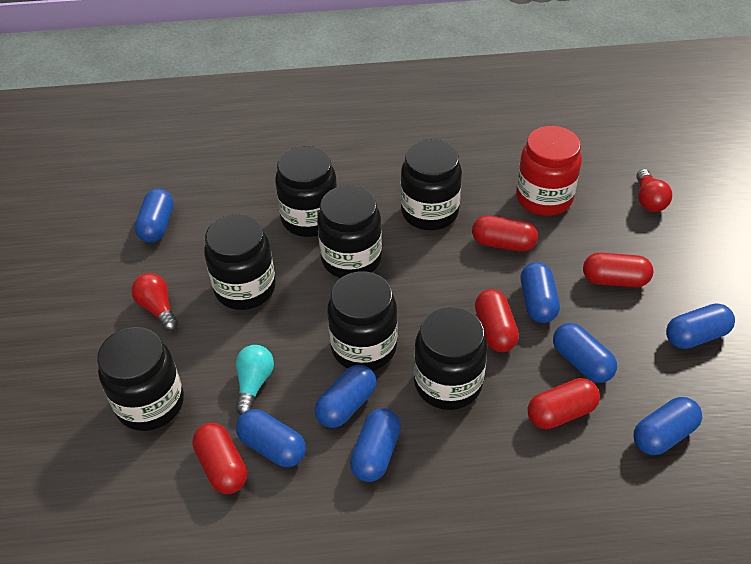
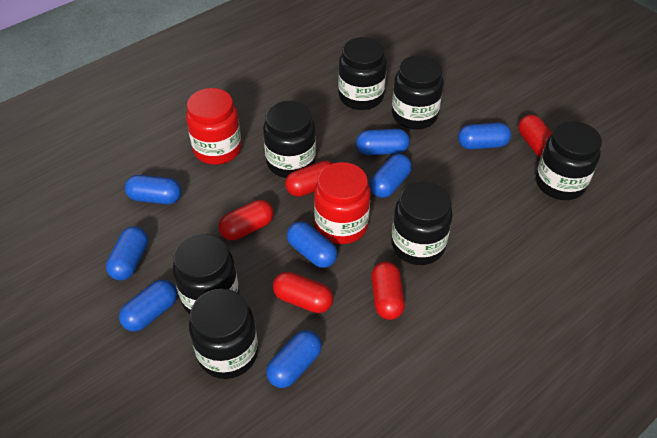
red jar: 1 -> 2
red light bulb: 2 -> 0
turquoise light bulb: 1 -> 0

